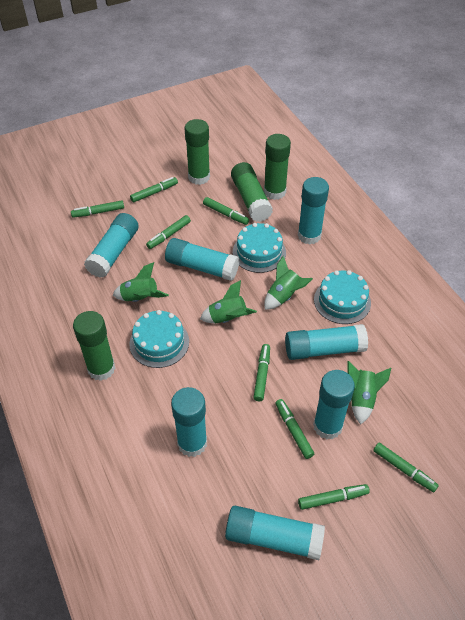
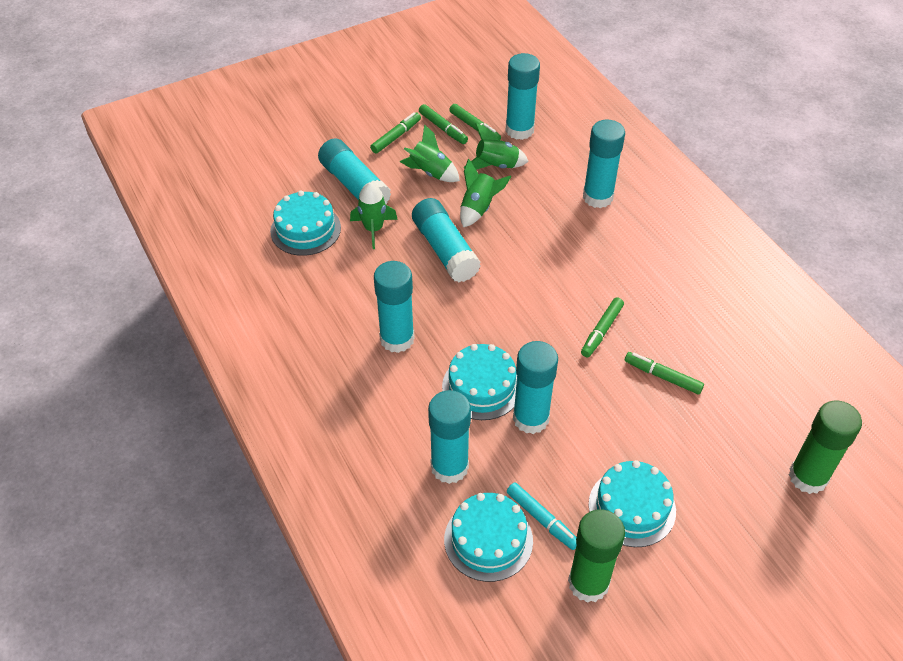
green glue stick: 4 -> 2
green marker: 8 -> 5
turquoise cake: 3 -> 4
turquoise marker: 0 -> 1

